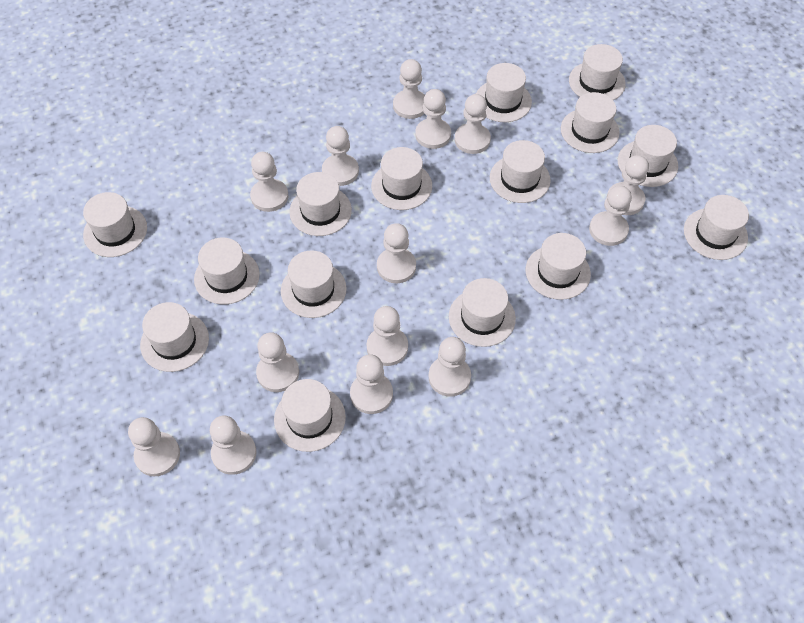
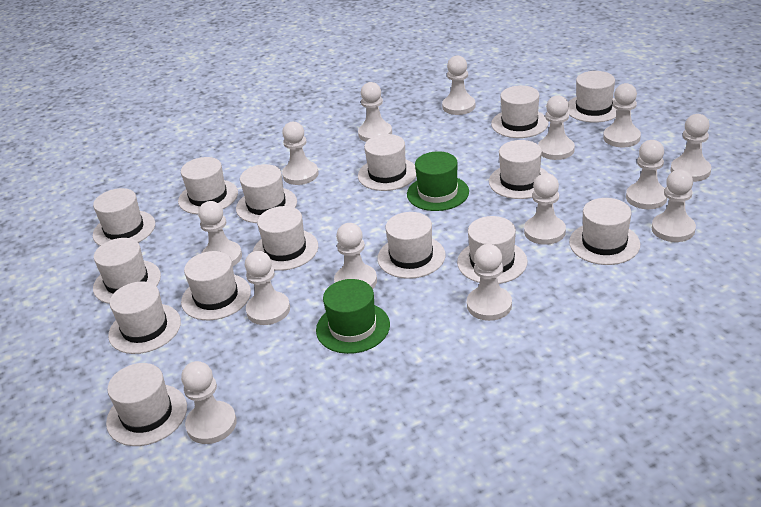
green hat: 0 -> 2

